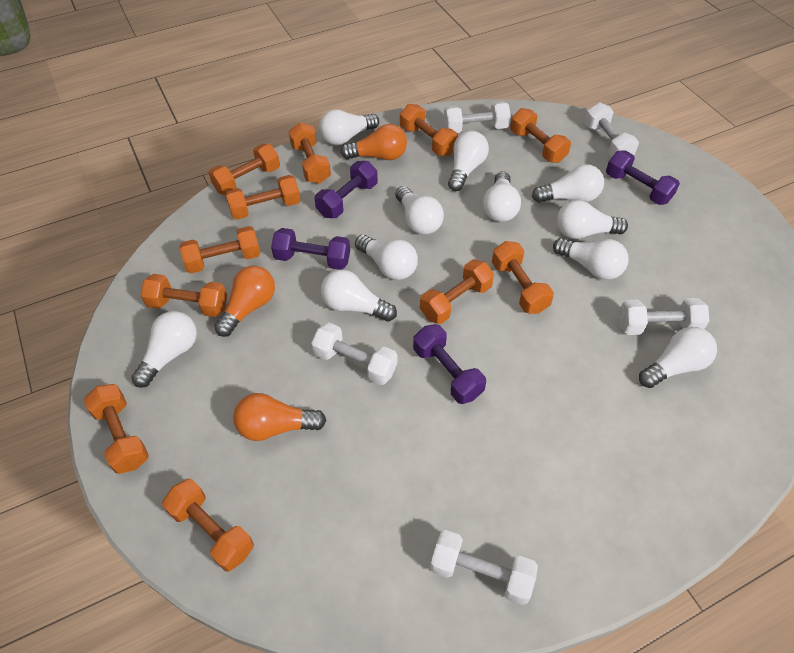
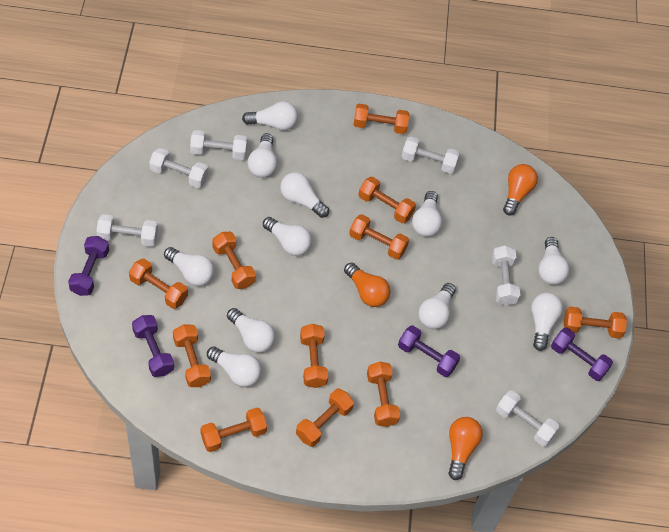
white dumbbell: 5 -> 6

